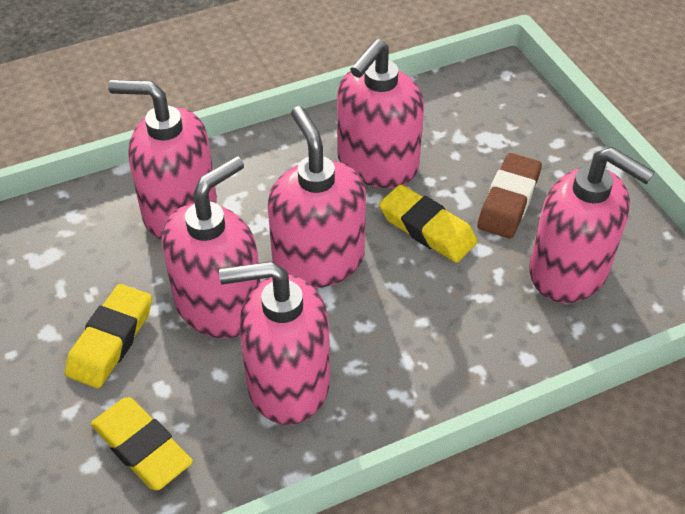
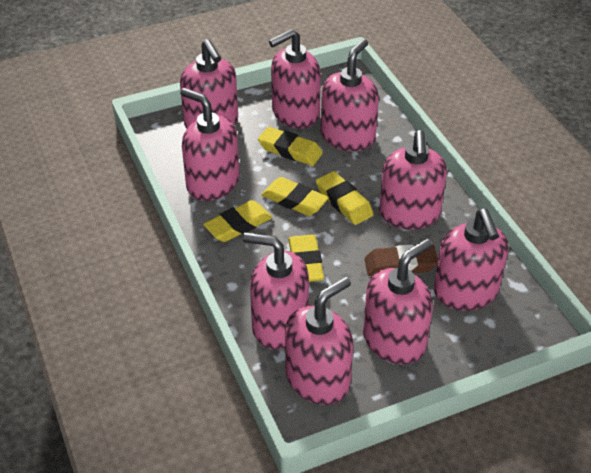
pink soap dispenser: 6 -> 9
yellow eraser: 3 -> 5

